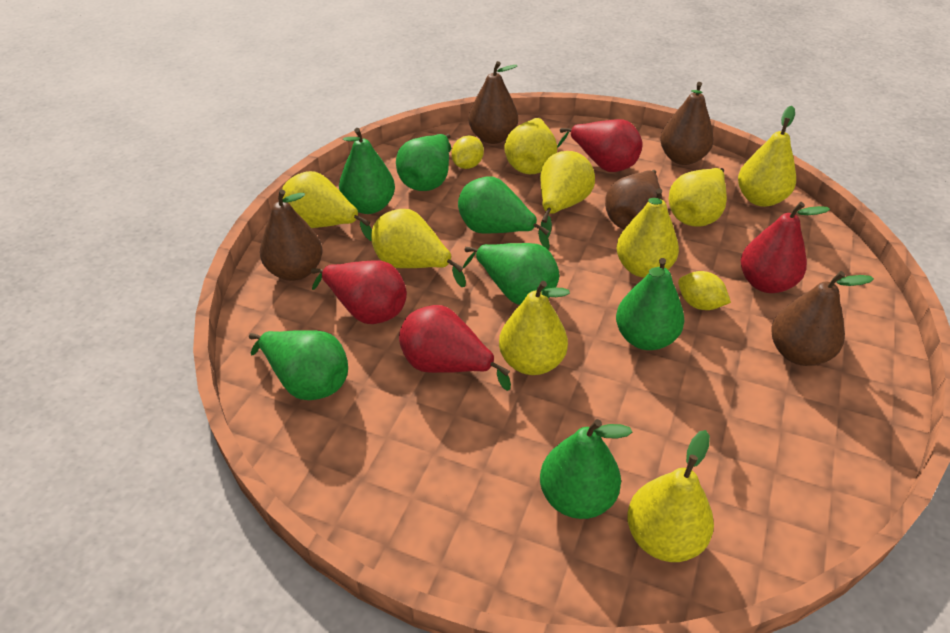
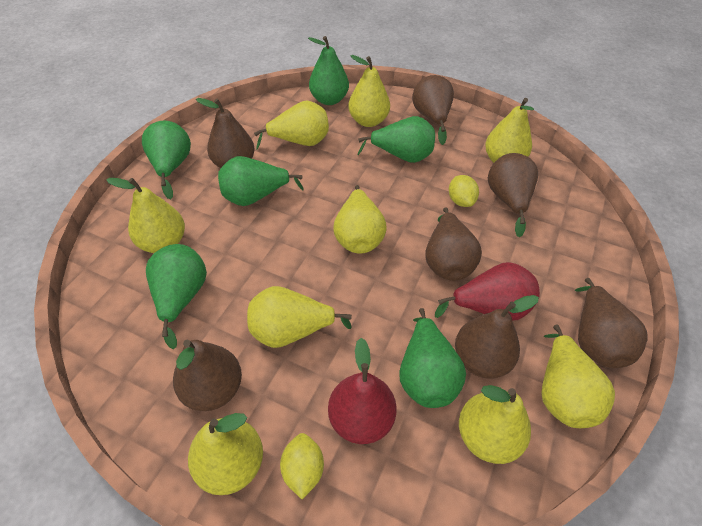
brown pear: 5 -> 7
green pear: 7 -> 6
red pear: 4 -> 2

